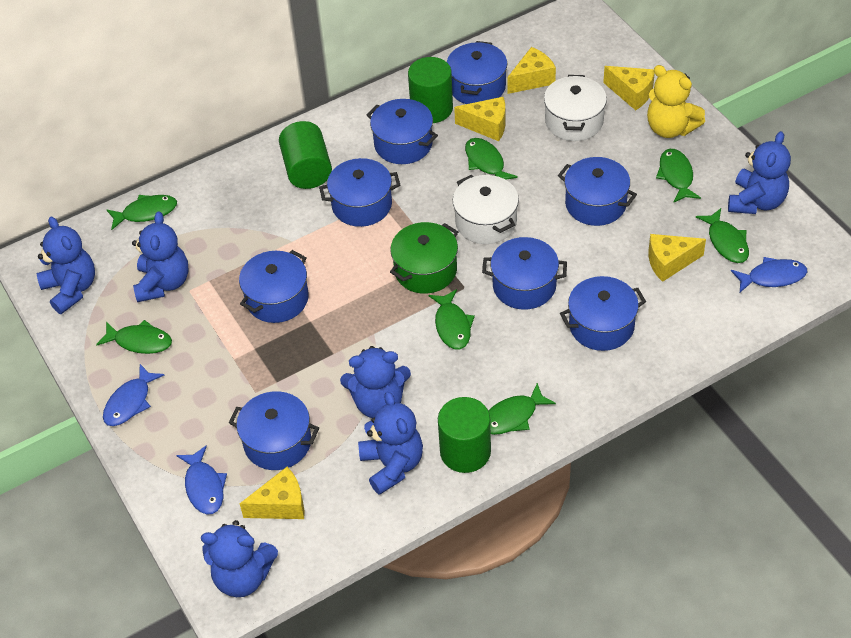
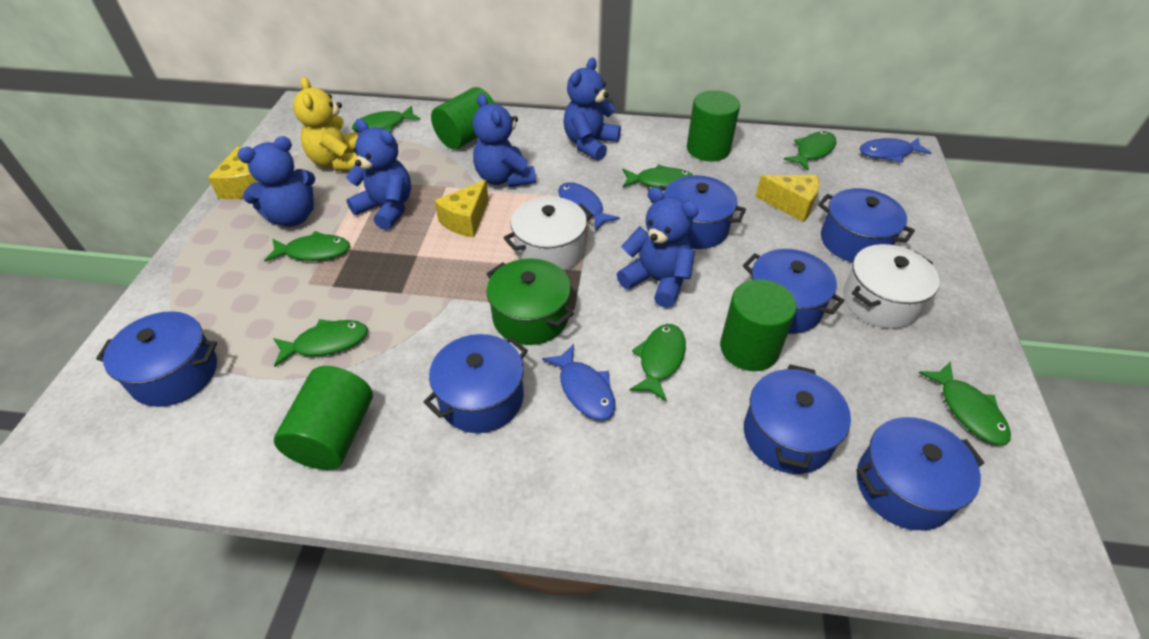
blue pot: 8 -> 7
blue teddy bear: 6 -> 5
green cylinder: 3 -> 4
yellow cheese: 5 -> 3

